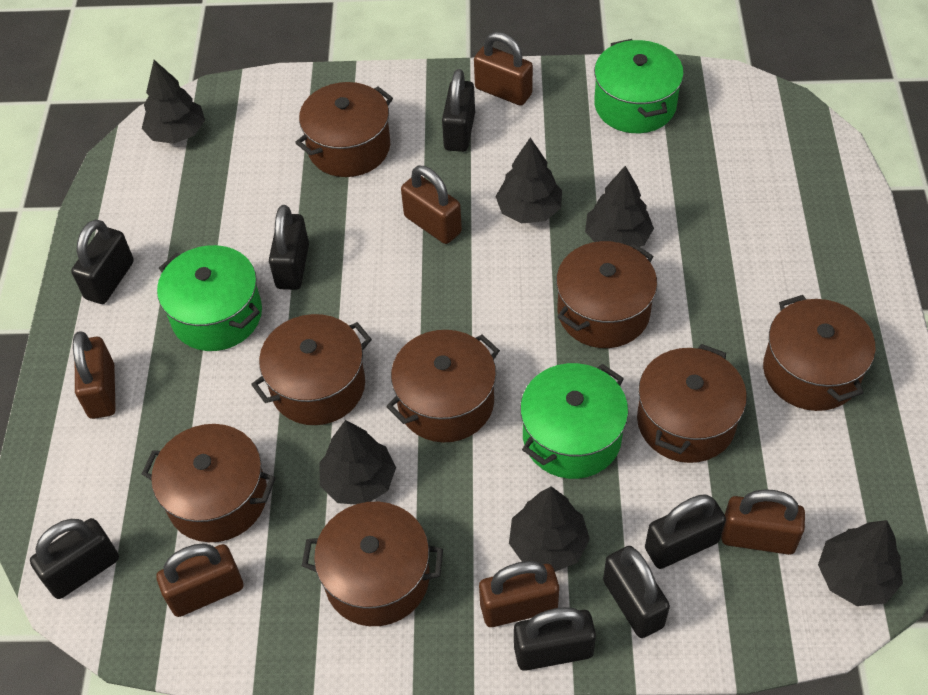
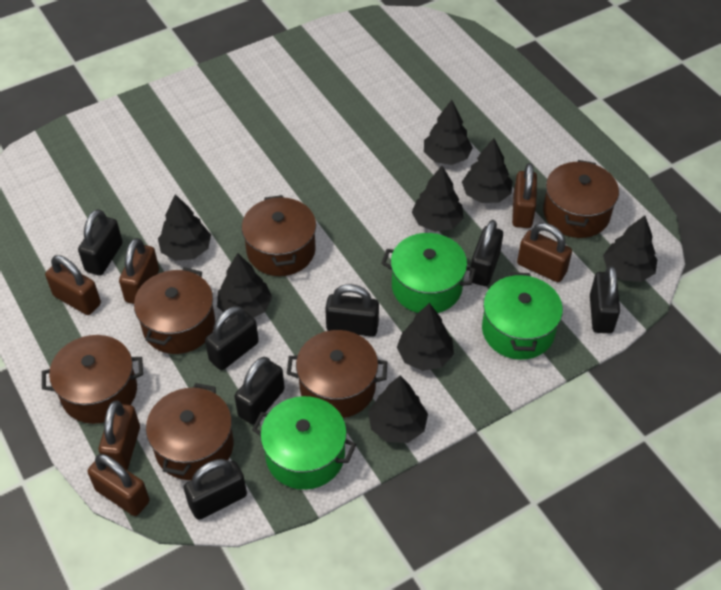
black tree: 6 -> 8
brown pot: 8 -> 6

